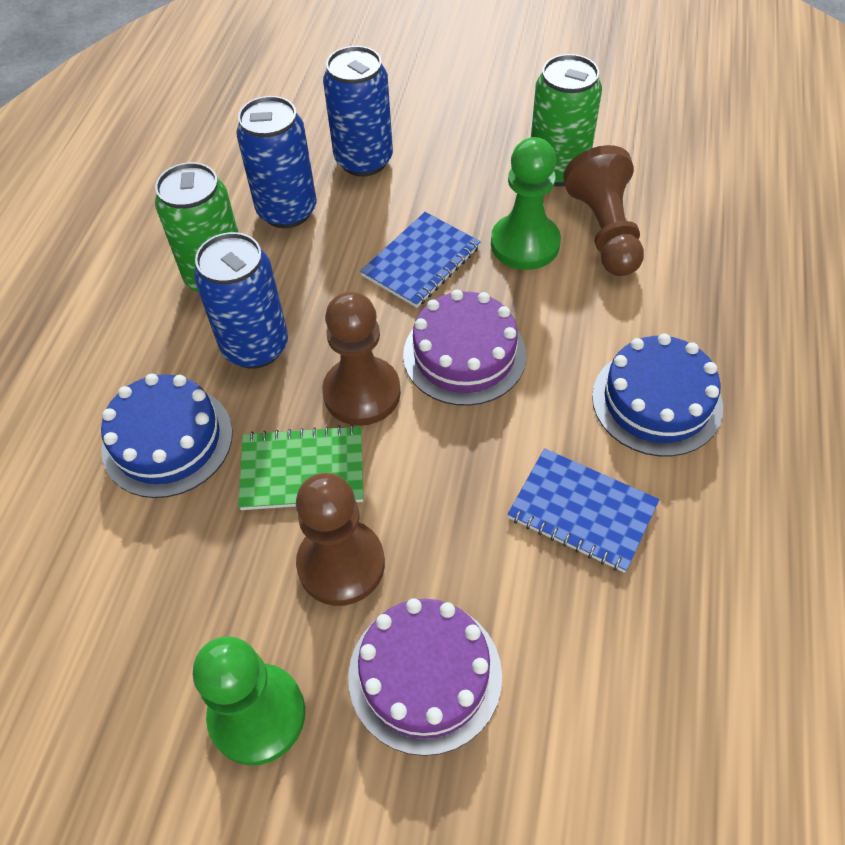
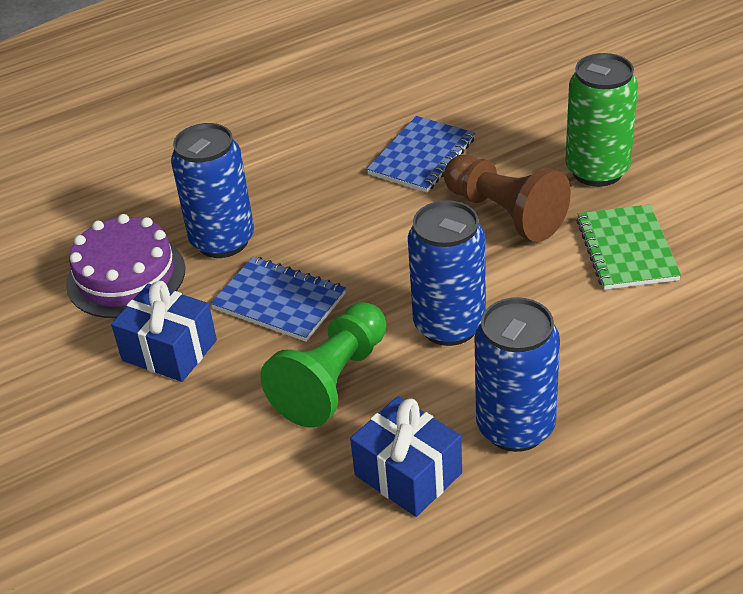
blue cake: 2 -> 0
blue gift: 0 -> 2
brown pawn: 3 -> 1
green can: 2 -> 1
green pawn: 2 -> 1
purple cake: 2 -> 1

